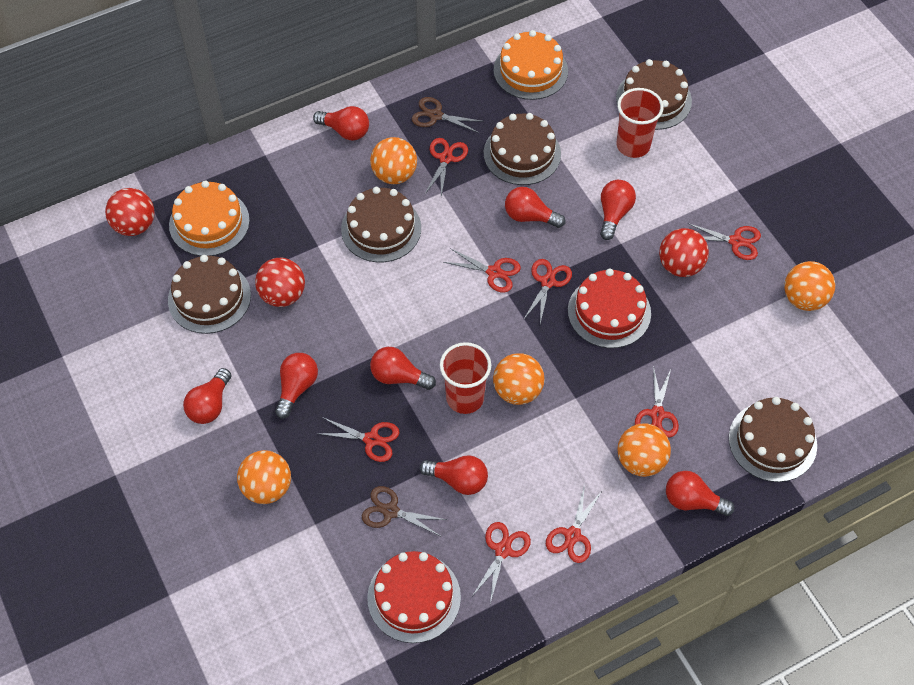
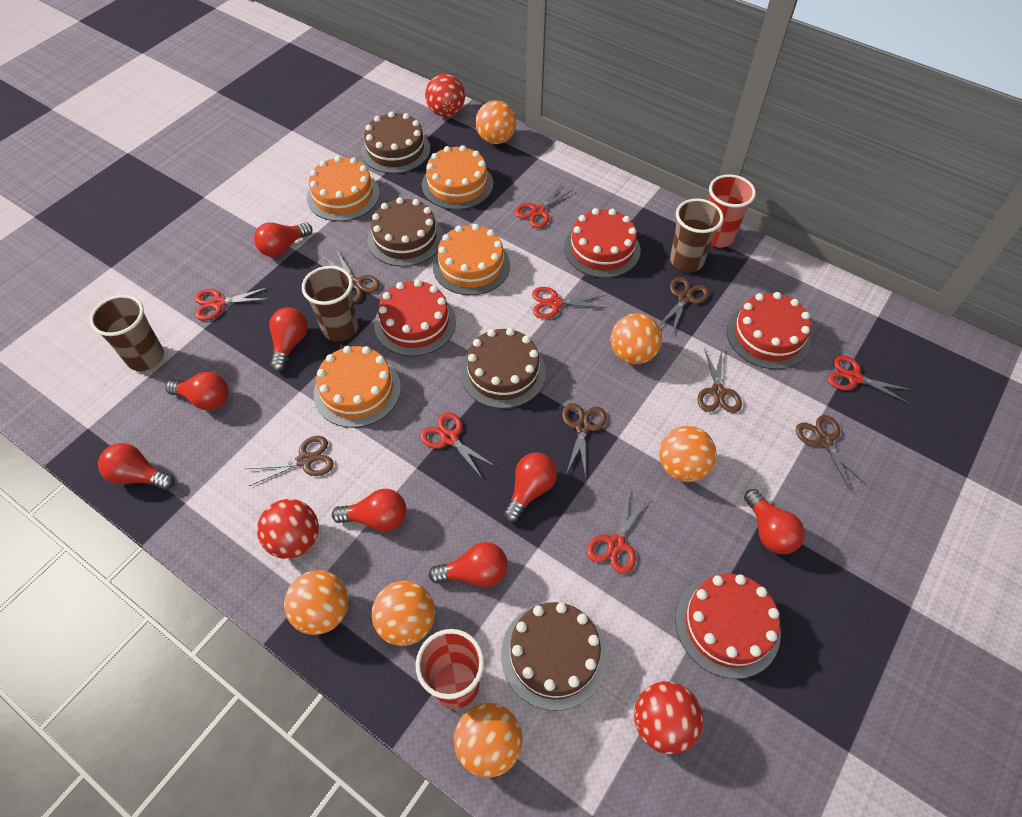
brown cake: 5 -> 4
brown cup: 0 -> 3
brown scissors: 2 -> 6
orange ball: 5 -> 6
orange cake: 2 -> 4
red cake: 2 -> 4
red scissors: 8 -> 6

